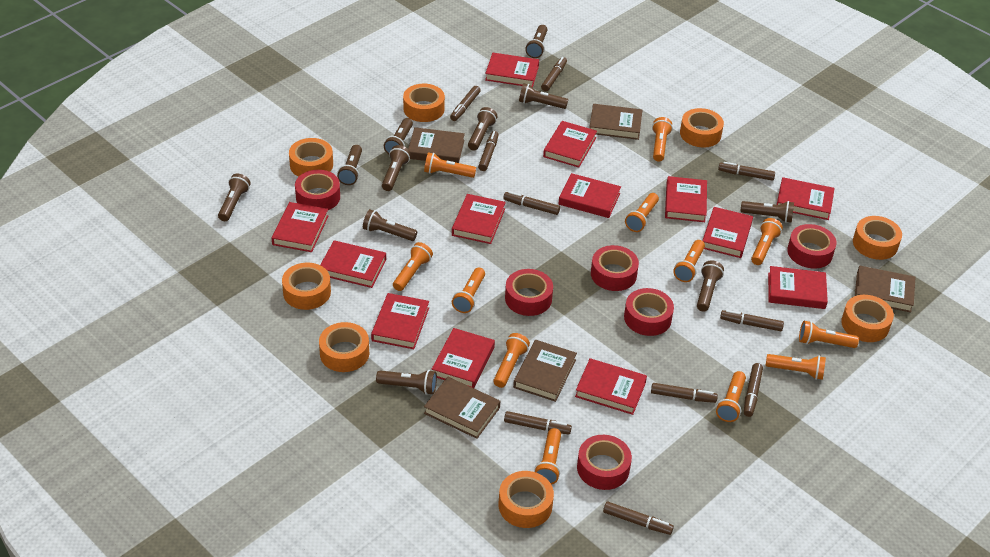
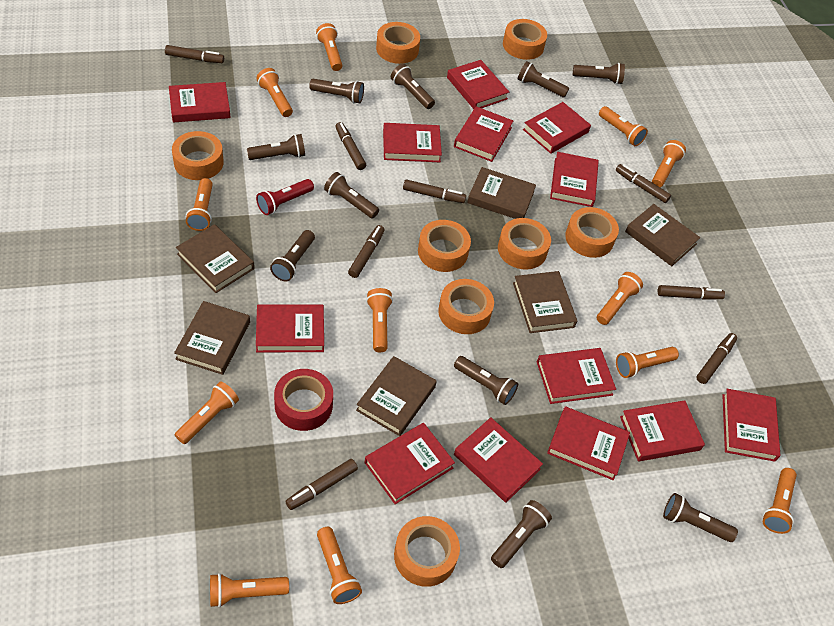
brown book: 5 -> 6
brown flashlight: 11 -> 10
brown marker: 10 -> 8
red flashlight: 0 -> 1
red tape: 6 -> 1

